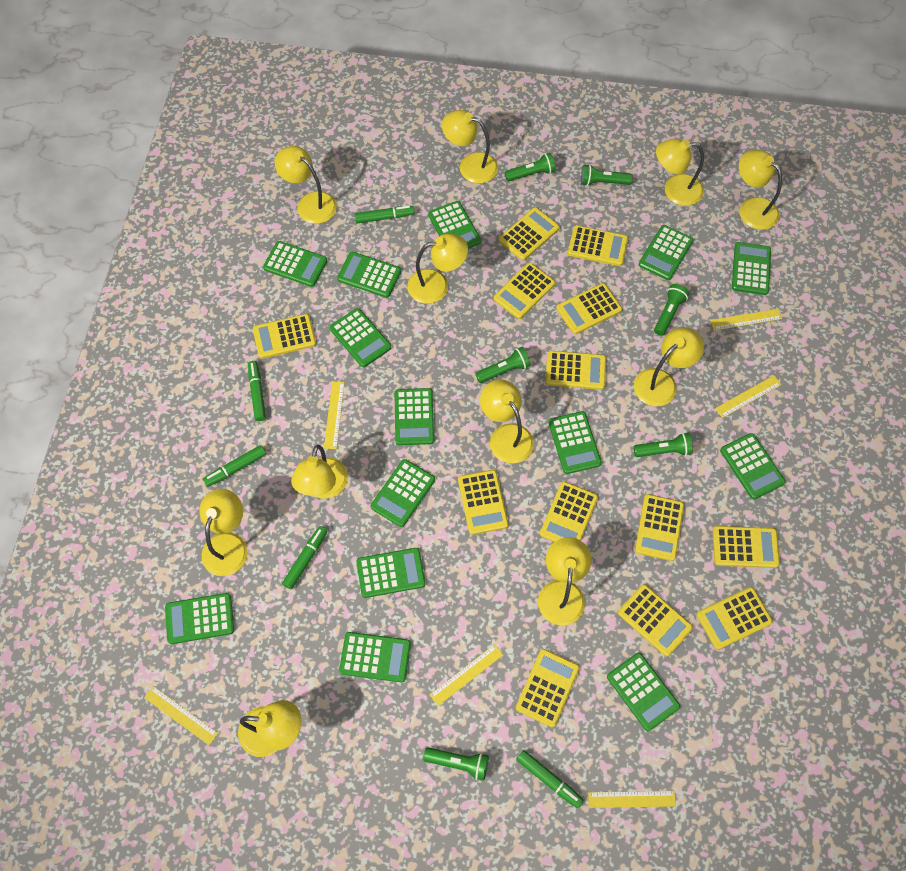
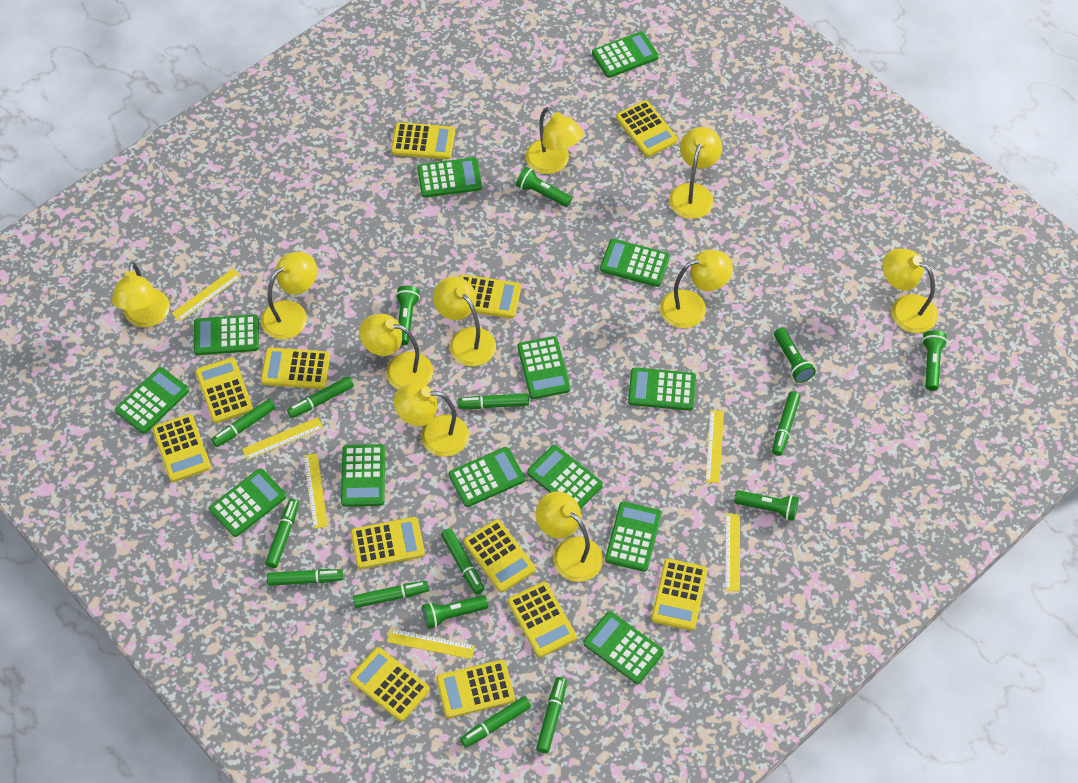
green calculator: 14 -> 13
green marker: 5 -> 10
yellow calculator: 13 -> 12
yellow lamp: 11 -> 10

